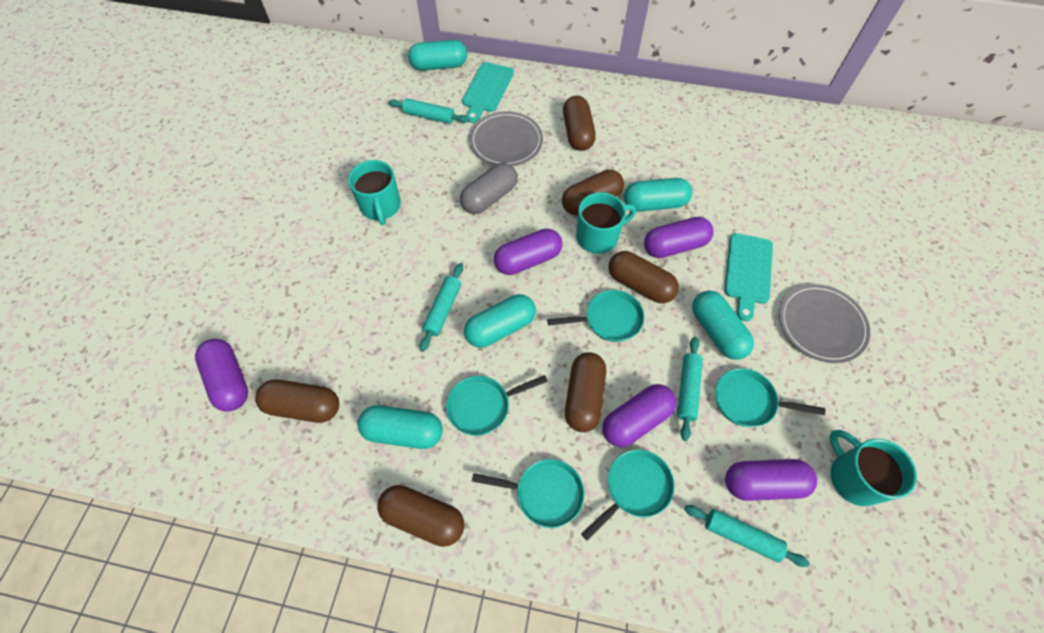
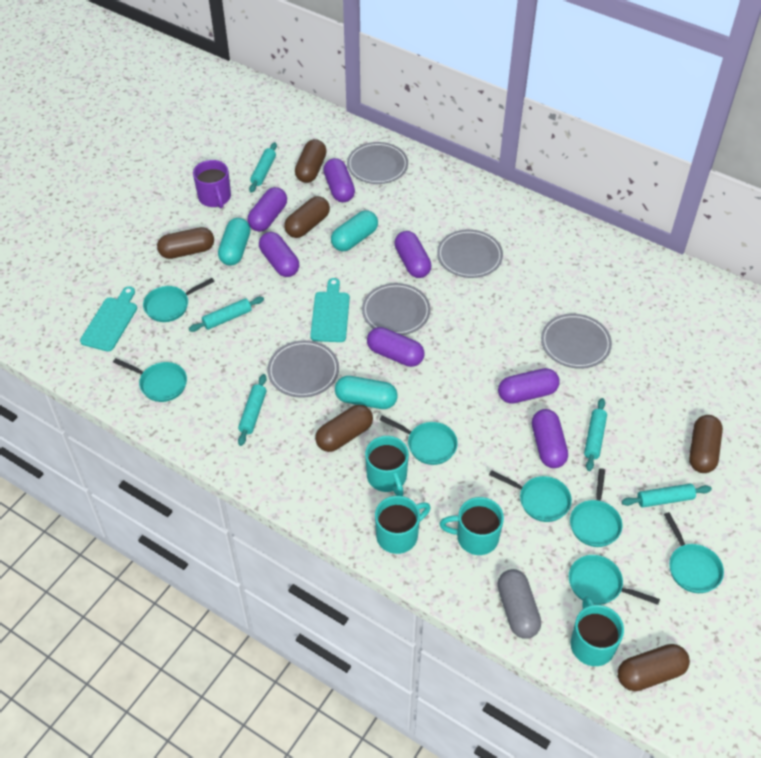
grey plate: 2 -> 5
purple capsule: 5 -> 7
purple mug: 0 -> 1
turquoise capsule: 5 -> 3
turquoise mug: 3 -> 4
turquoise pan: 5 -> 7
turquoise rolling pin: 4 -> 5

